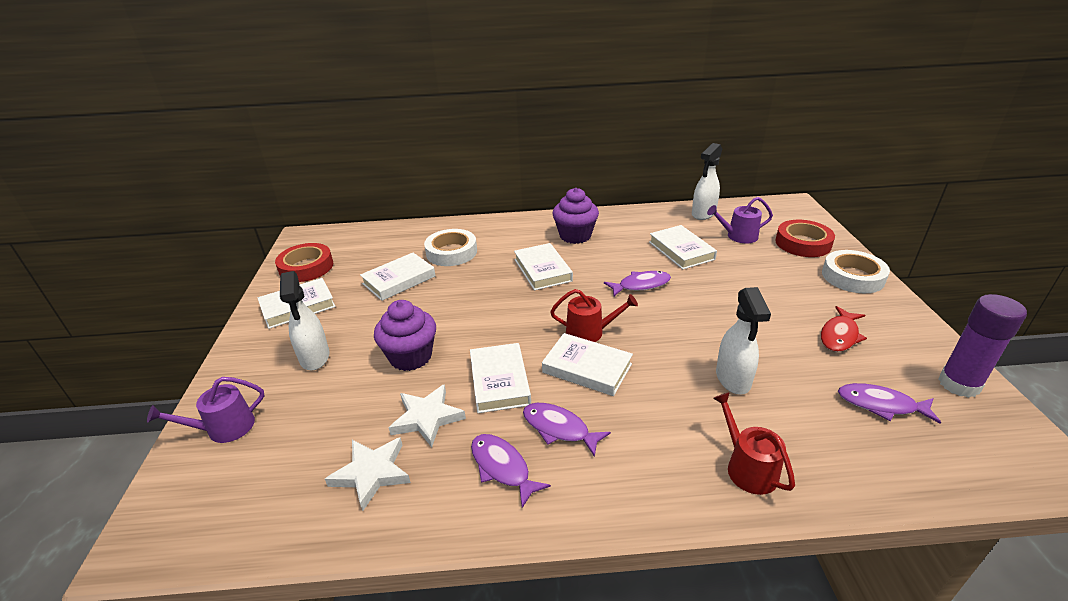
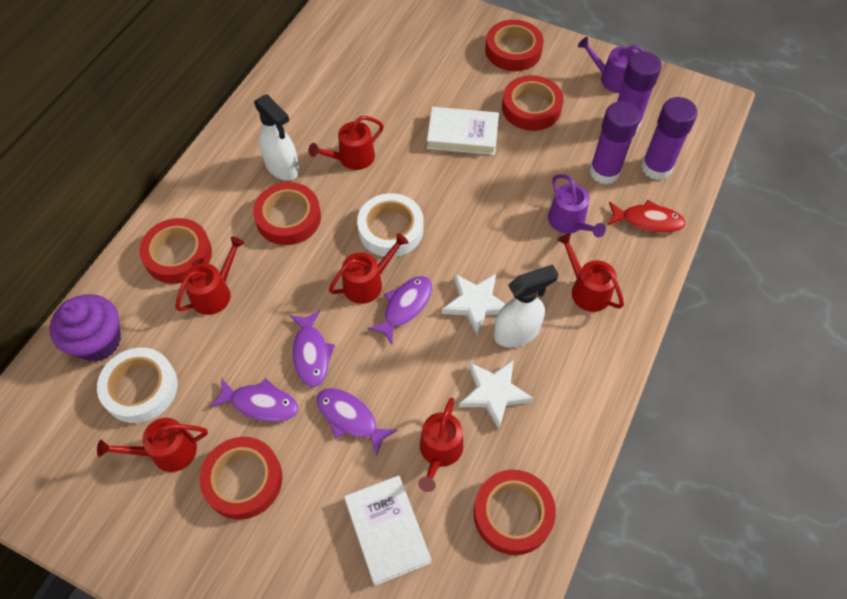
purple cupcake: 2 -> 1
purple glue stick: 1 -> 3
red tape: 2 -> 6
red watering can: 2 -> 6
white book: 6 -> 2
white spray bottle: 3 -> 2

